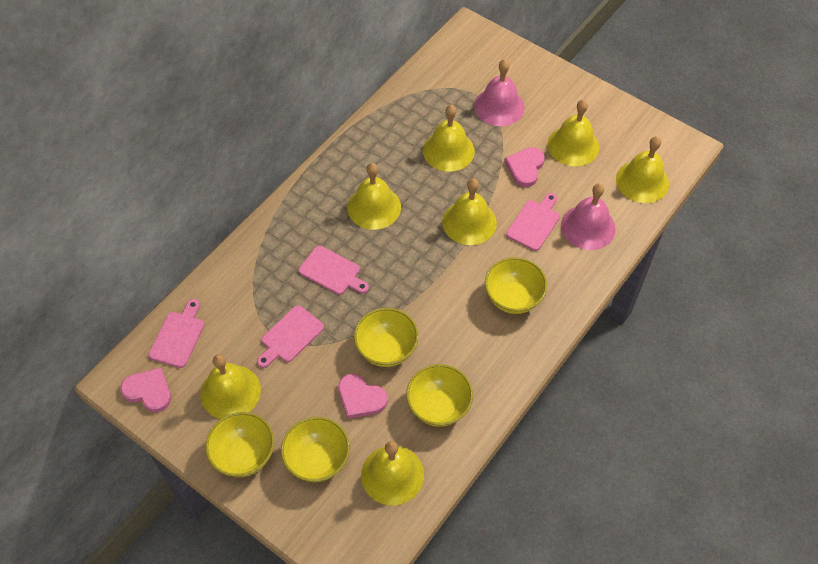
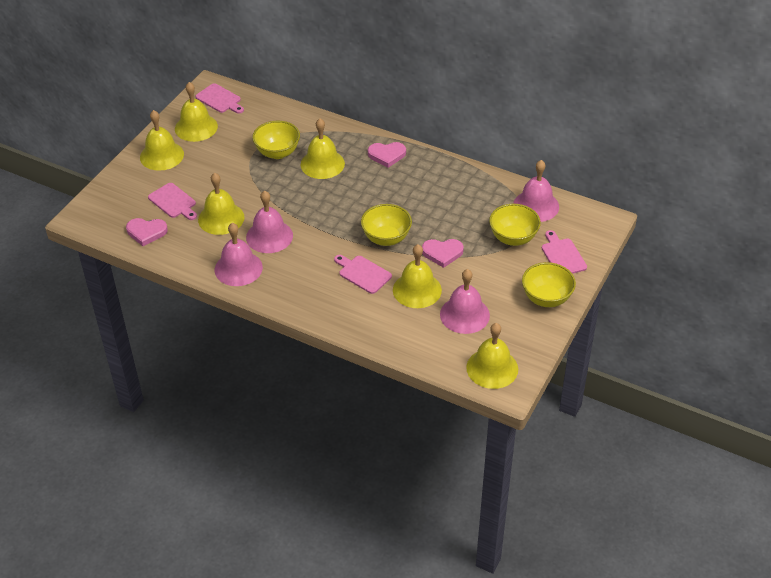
pink bell: 2 -> 4
yellow bell: 7 -> 6
yellow bowl: 5 -> 4

